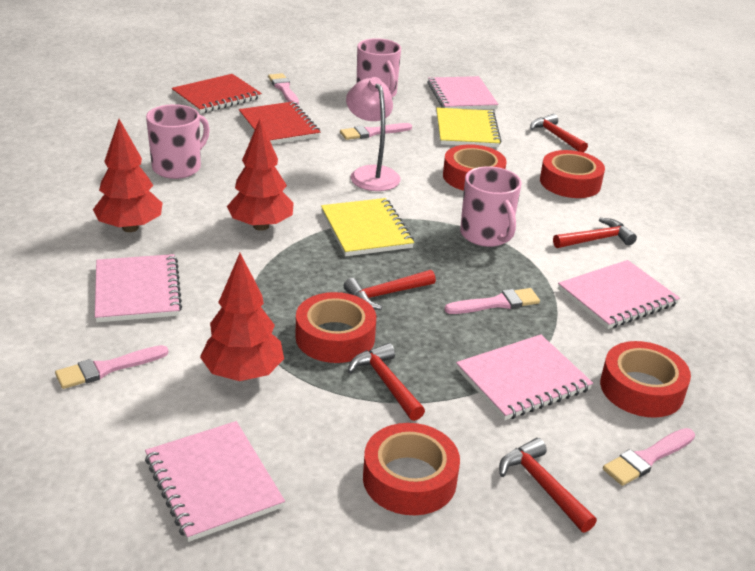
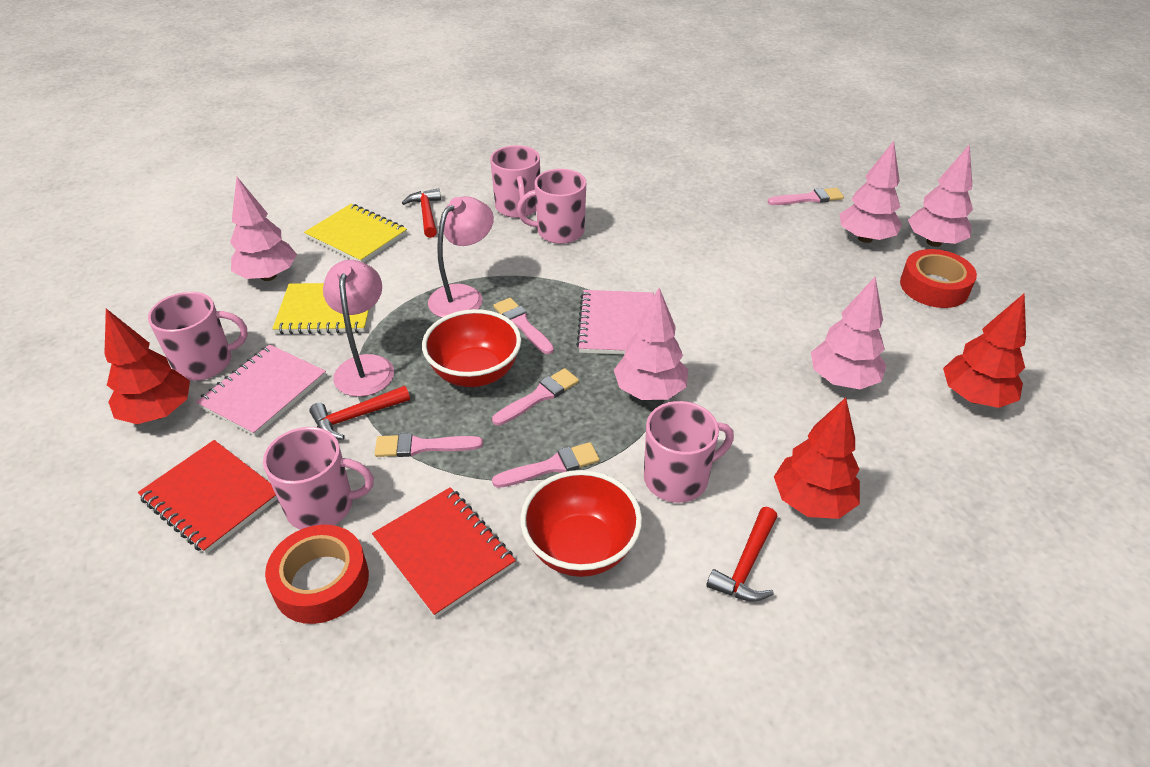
pink lamp: 1 -> 2
pink mug: 3 -> 5
pink notebook: 5 -> 2
pink tree: 0 -> 5
red bowl: 0 -> 2
red hammer: 5 -> 3
red tape: 5 -> 2

